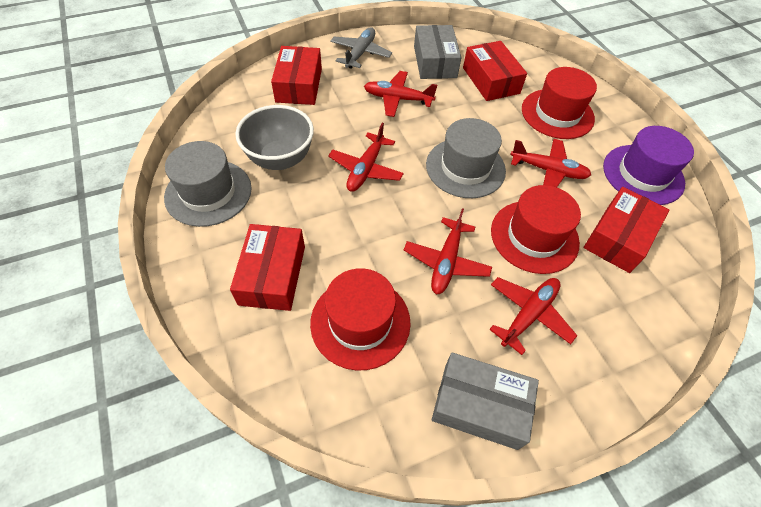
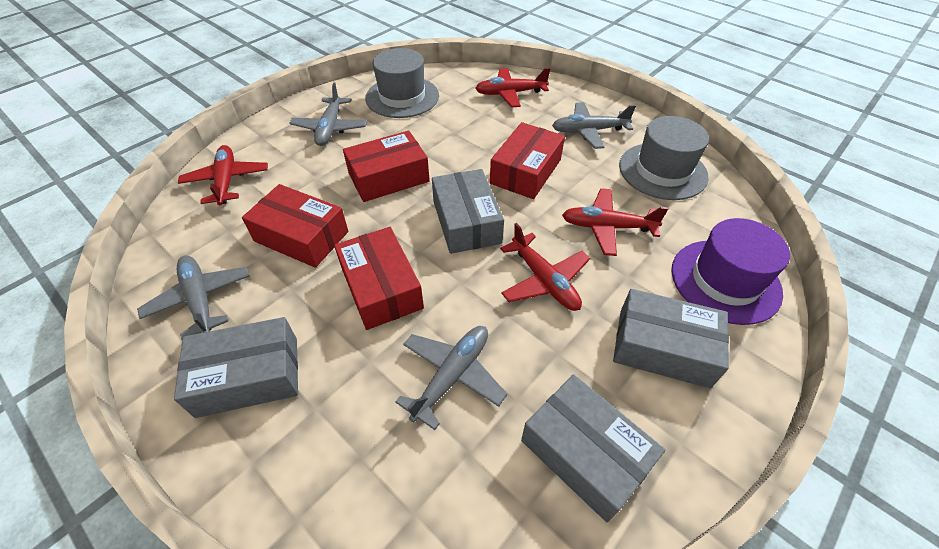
grey bowl: 1 -> 0
grey box: 2 -> 4
grey plane: 1 -> 4
red hat: 3 -> 0
red plane: 5 -> 4

